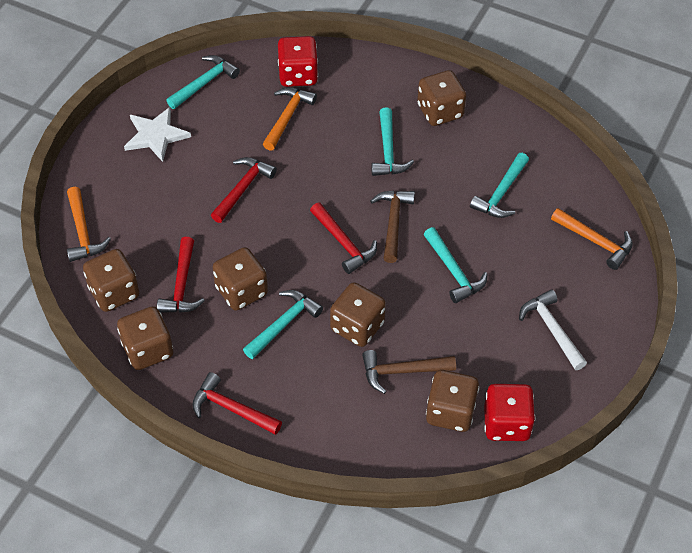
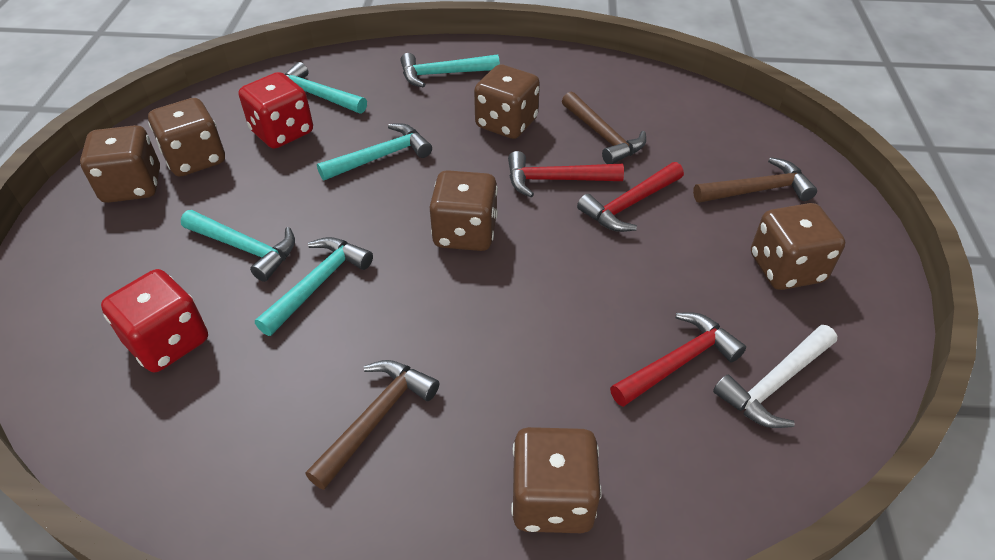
brown hammer: 2 -> 3
orange hammer: 3 -> 0
red hammer: 4 -> 3
white star: 1 -> 0

